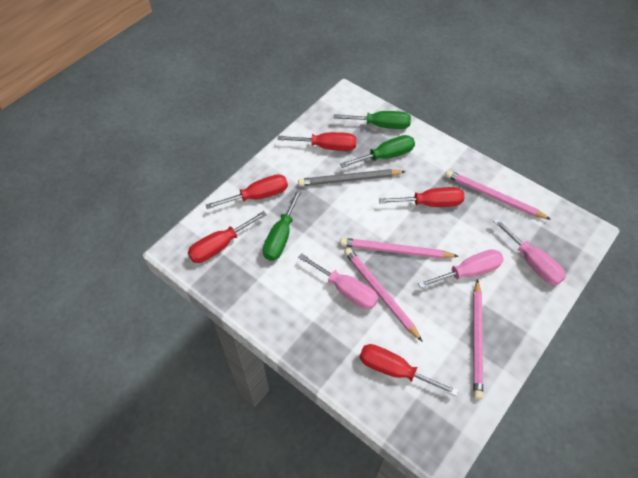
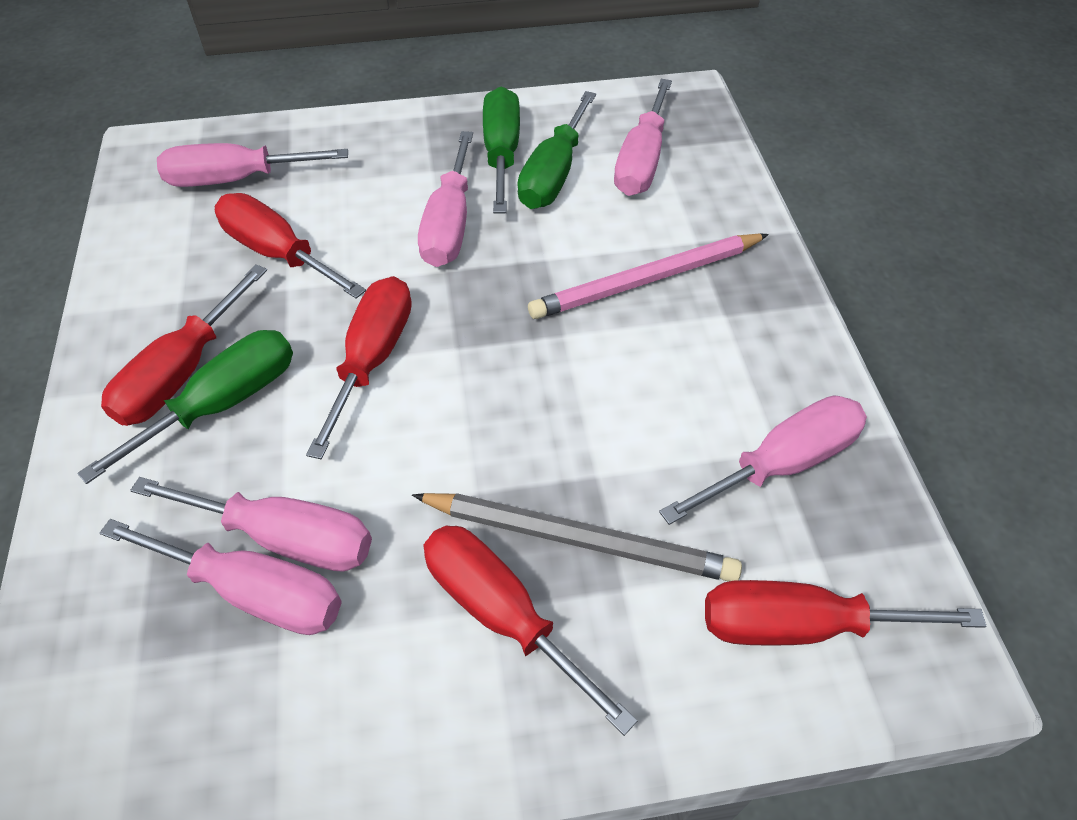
pink pencil: 4 -> 1
pink screwdriver: 3 -> 6

